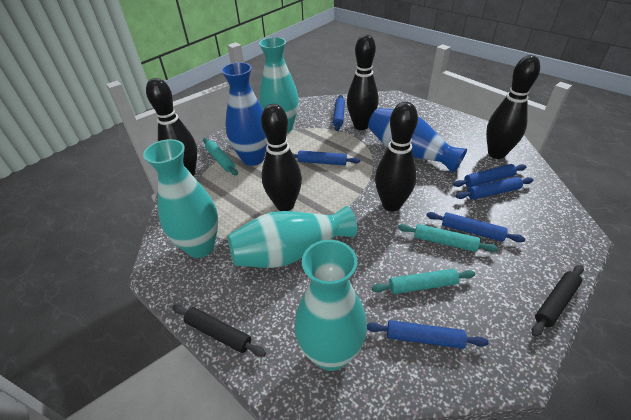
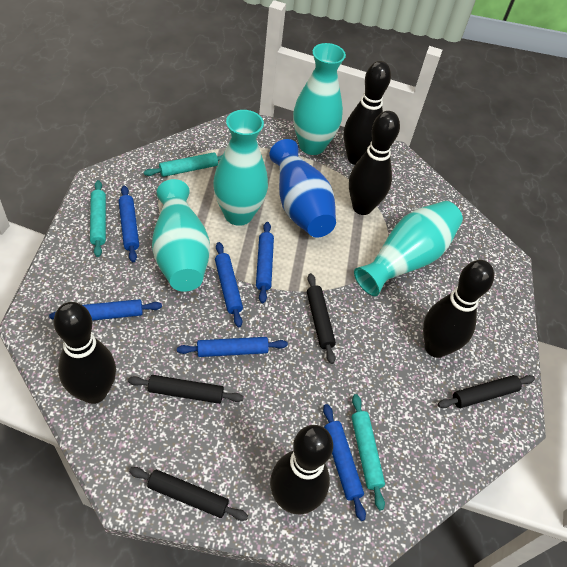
black rolling pin: 2 -> 4
blue vase: 2 -> 1

